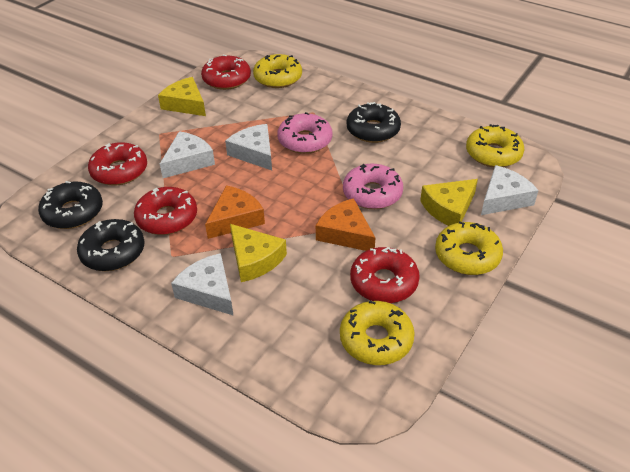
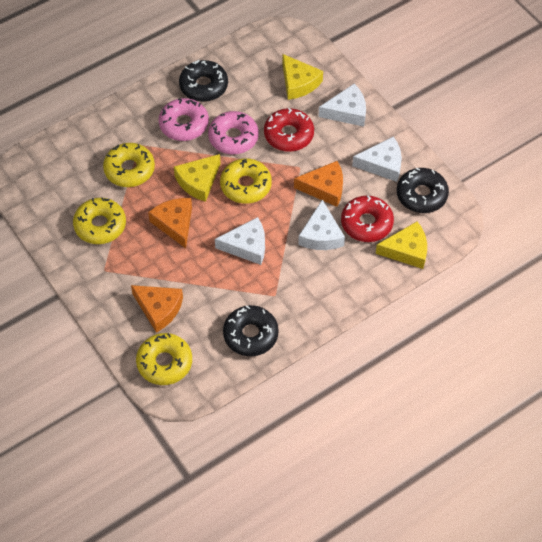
orange cheese: 2 -> 3
red donut: 4 -> 2

